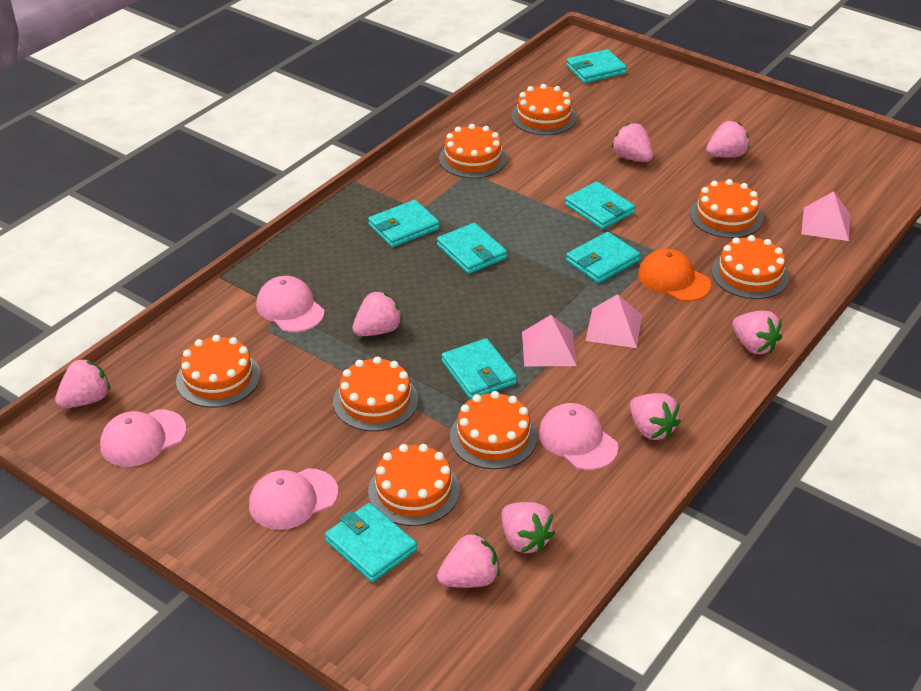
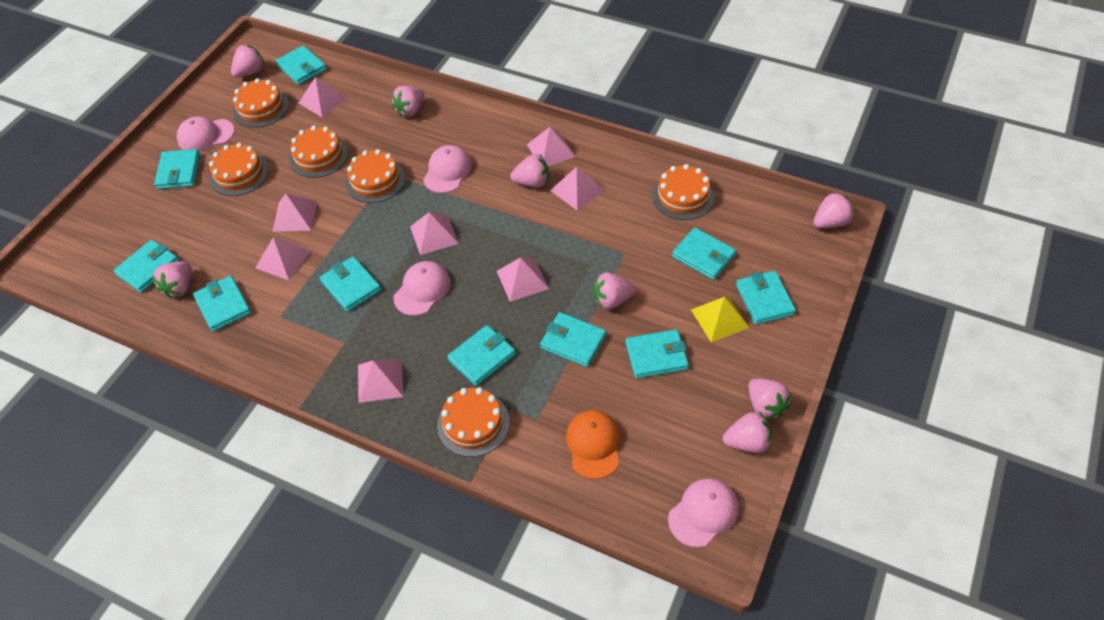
orange cake: 8 -> 6
pink pyramid: 3 -> 8
turquoise wallet: 7 -> 10
yellow pyramid: 0 -> 1

